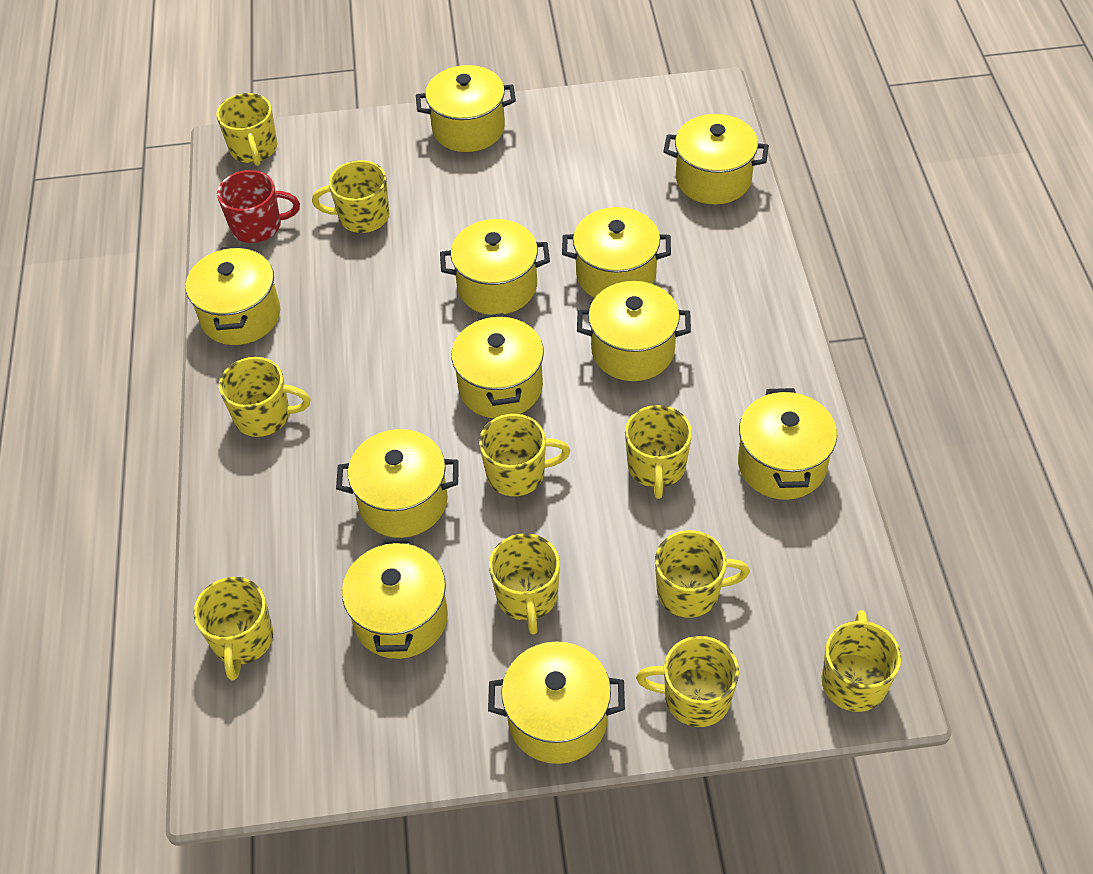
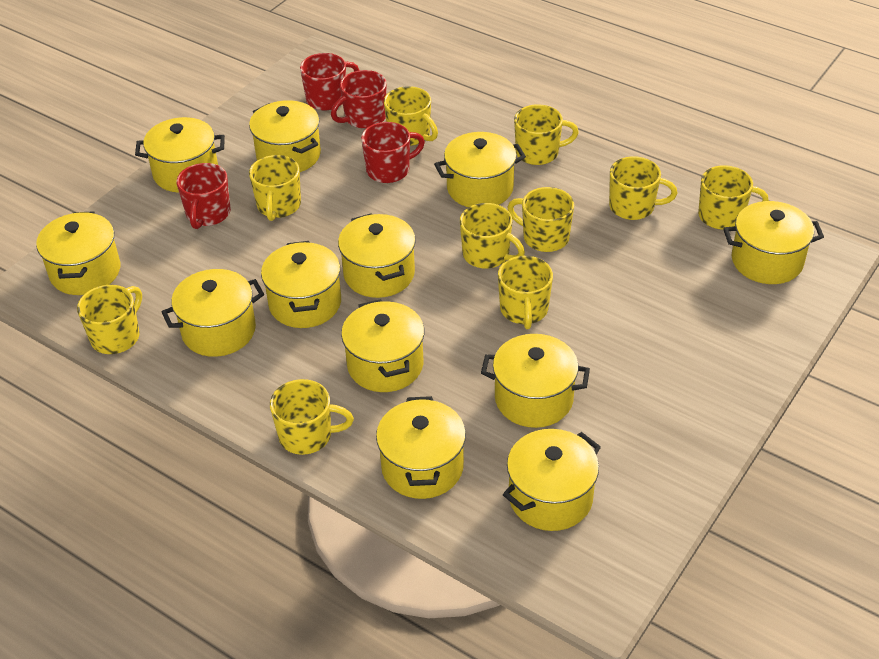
red mug: 1 -> 4
yellow pot: 11 -> 12

